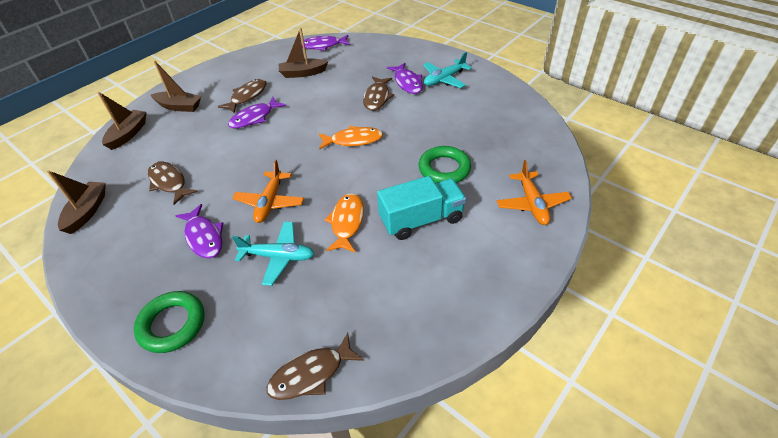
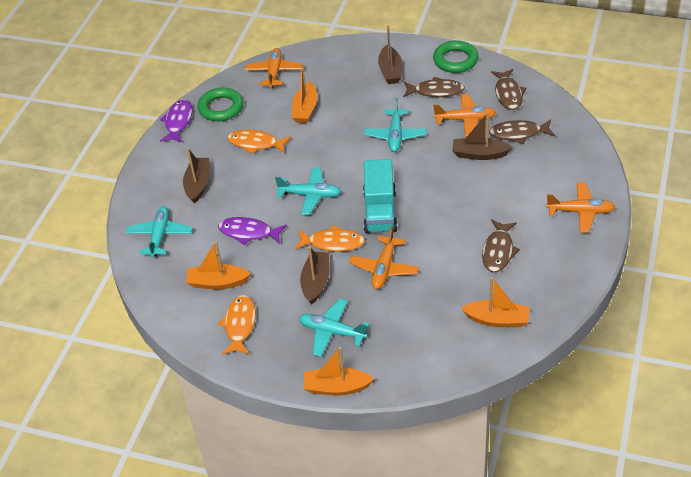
orange boat: 0 -> 4
orange fish: 2 -> 3
orange plane: 2 -> 4
purple fish: 4 -> 2
turquoise plane: 2 -> 4

